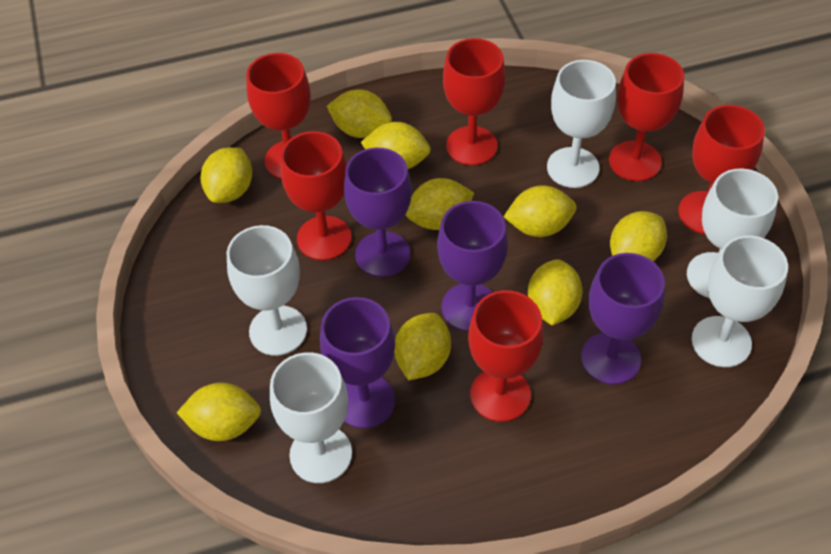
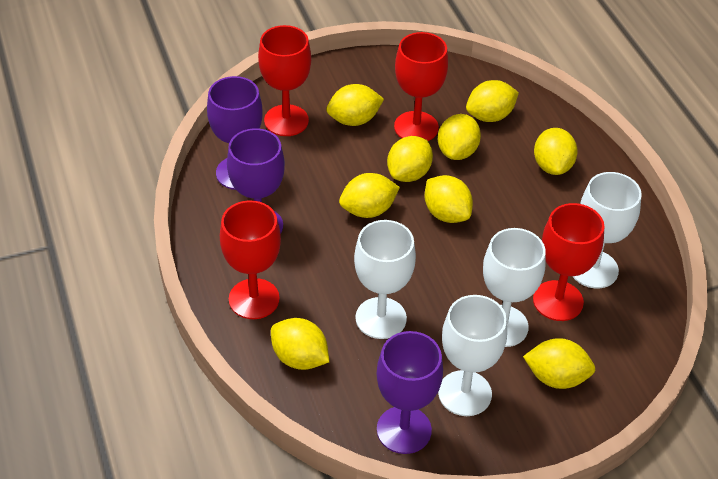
purple goblet: 4 -> 3
red goblet: 6 -> 4
white goblet: 5 -> 4

